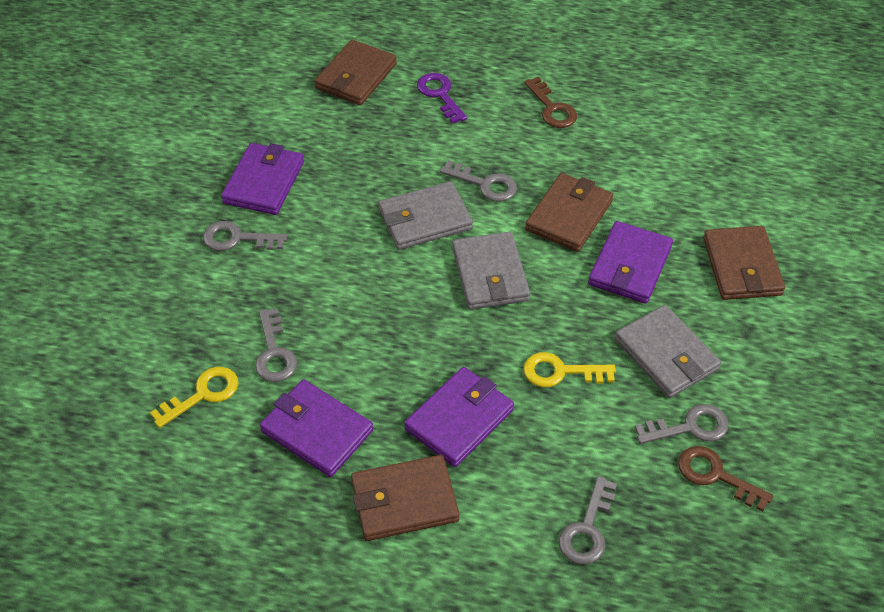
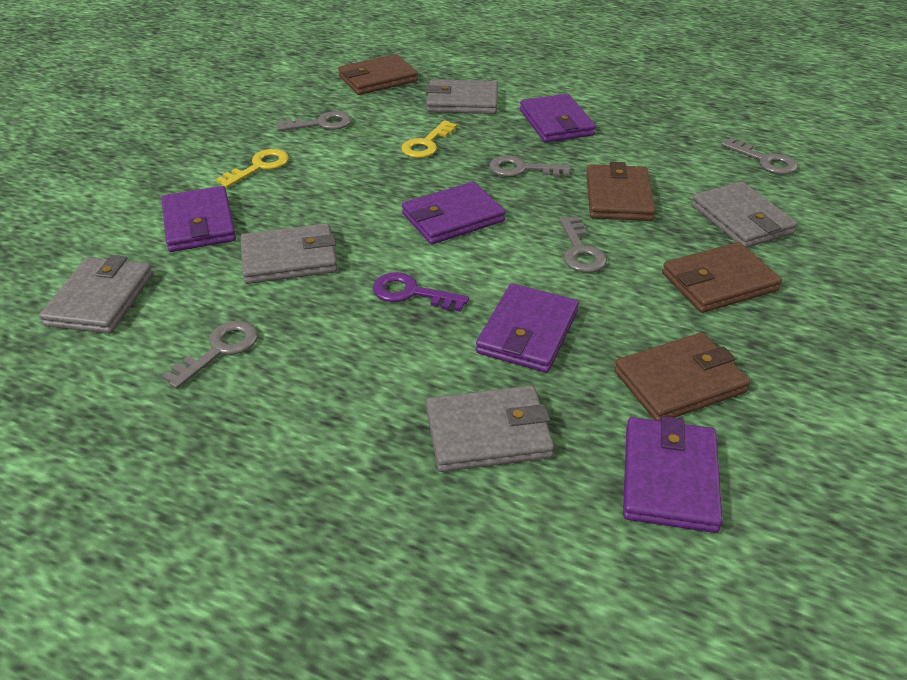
brown key: 2 -> 0
grey wallet: 3 -> 5
purple wallet: 4 -> 5

